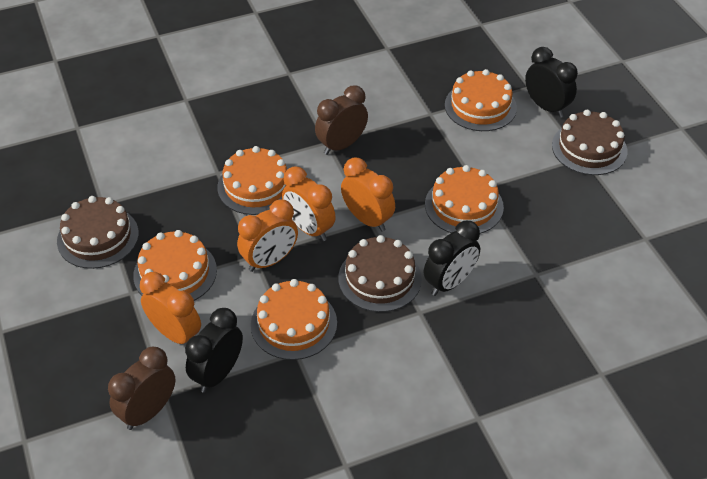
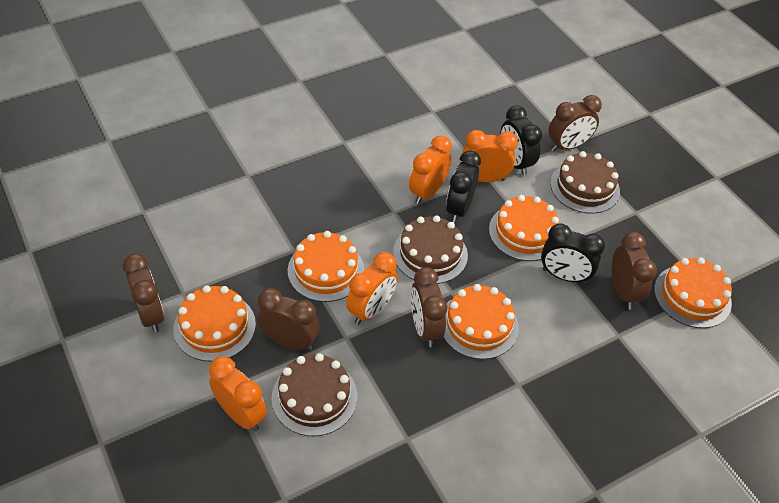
brown clock: 2 -> 5

